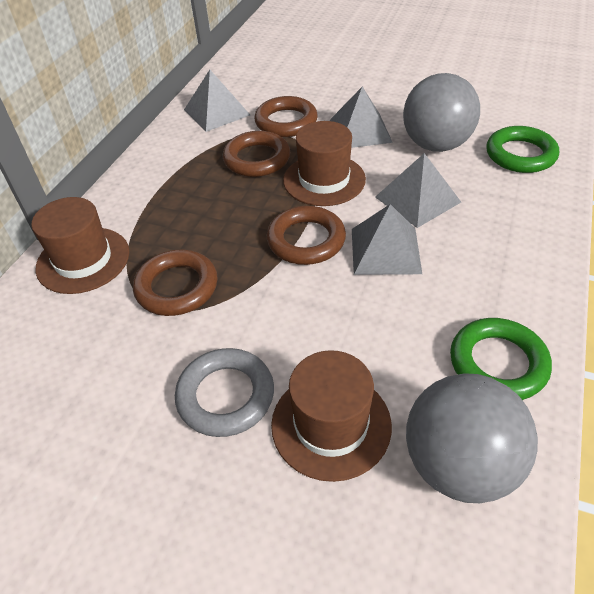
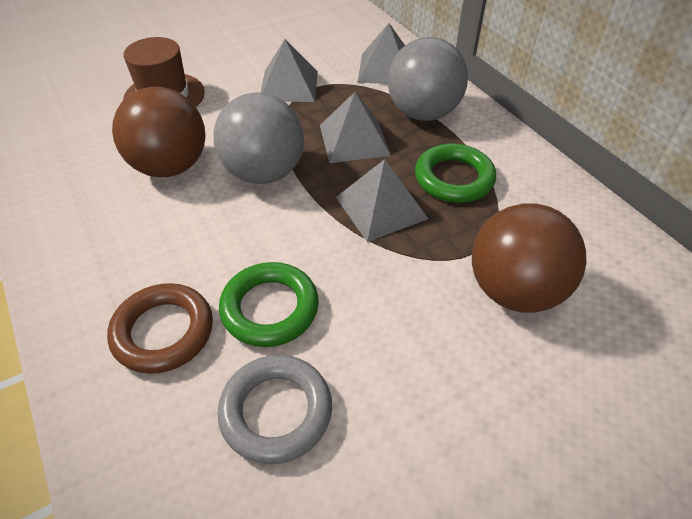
brown ball: 0 -> 2
brown hat: 3 -> 1
brown ring: 4 -> 1

